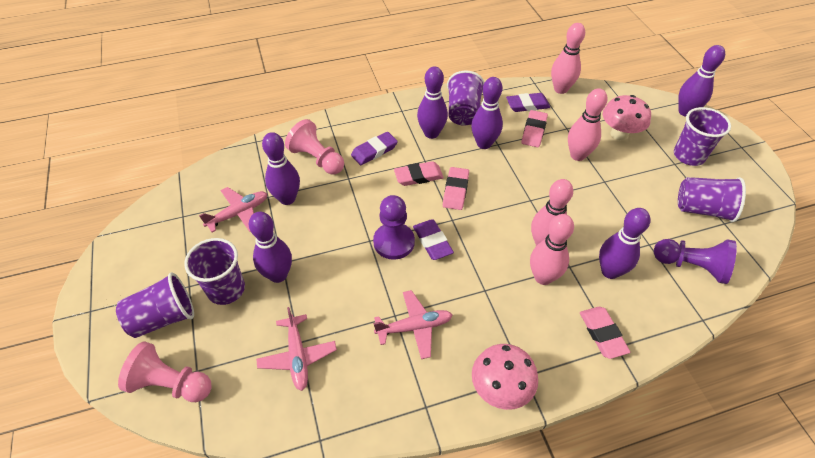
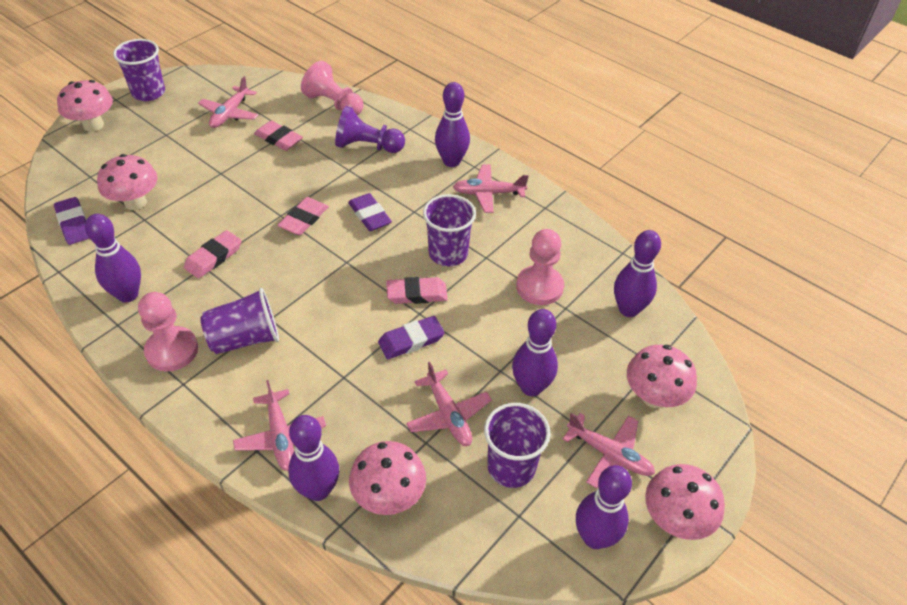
pink bowling pin: 4 -> 0
pink mushroom: 2 -> 5
pink pawn: 2 -> 3
pink plane: 3 -> 5
purple cup: 5 -> 4
purple pawn: 2 -> 1

